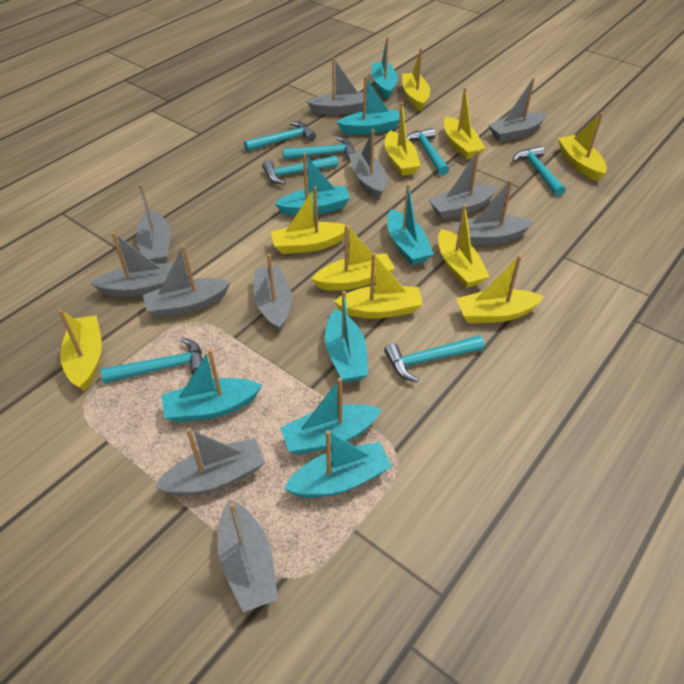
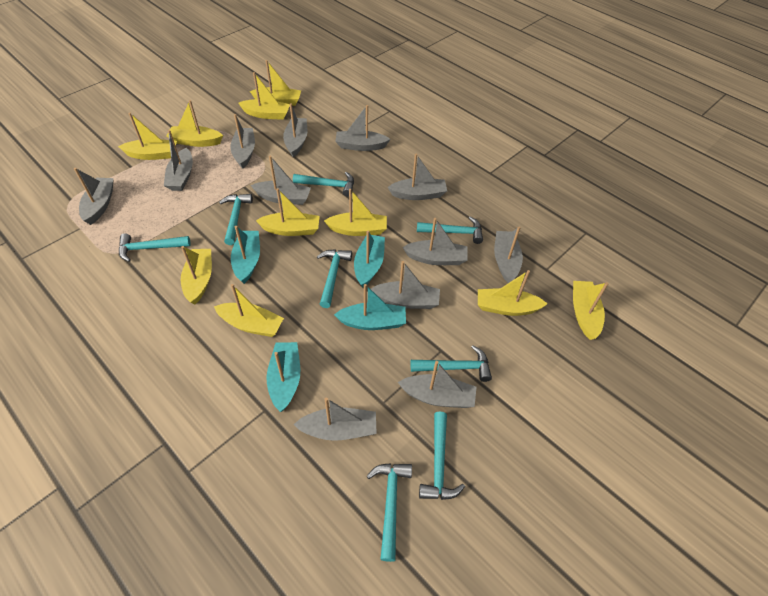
grey boat: 11 -> 12
turquoise boat: 8 -> 4
turquoise hammer: 7 -> 8

